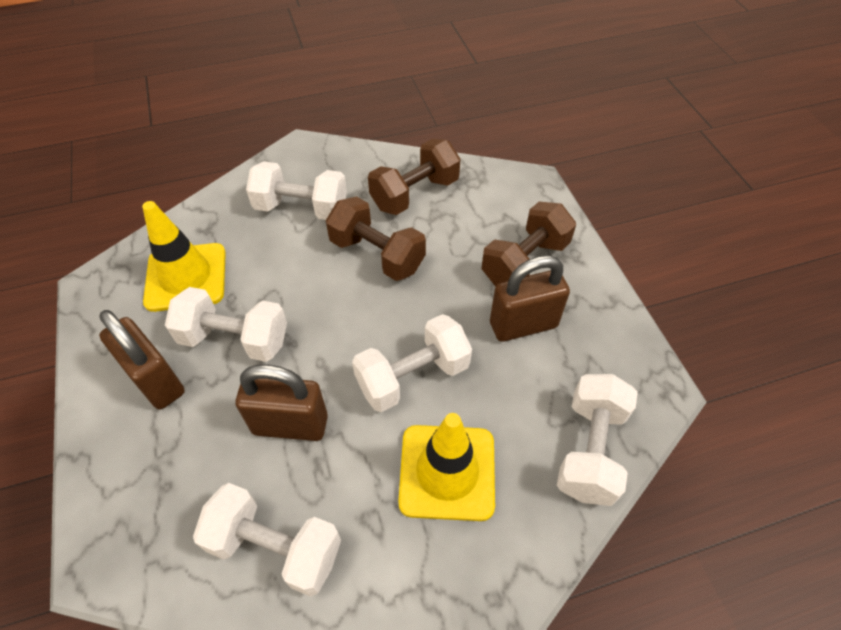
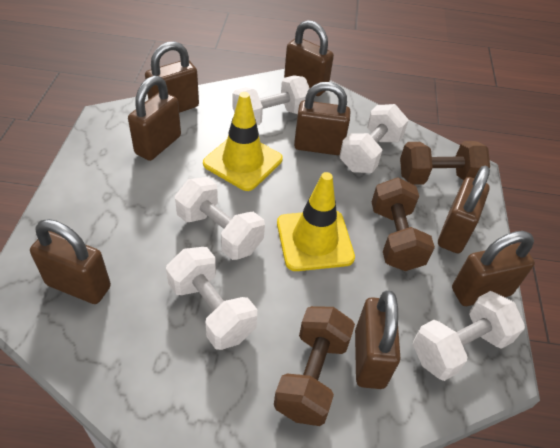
brown padlock: 3 -> 8

